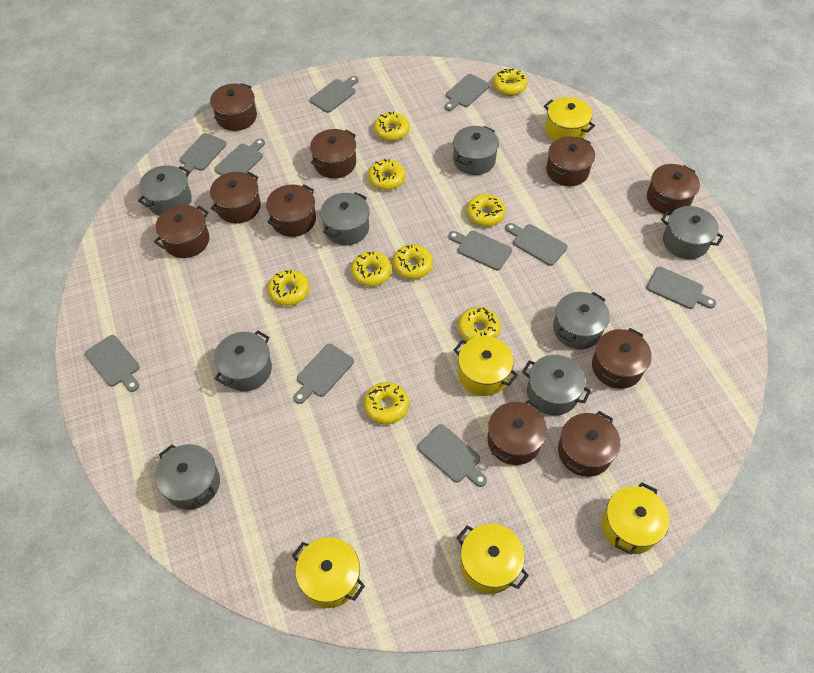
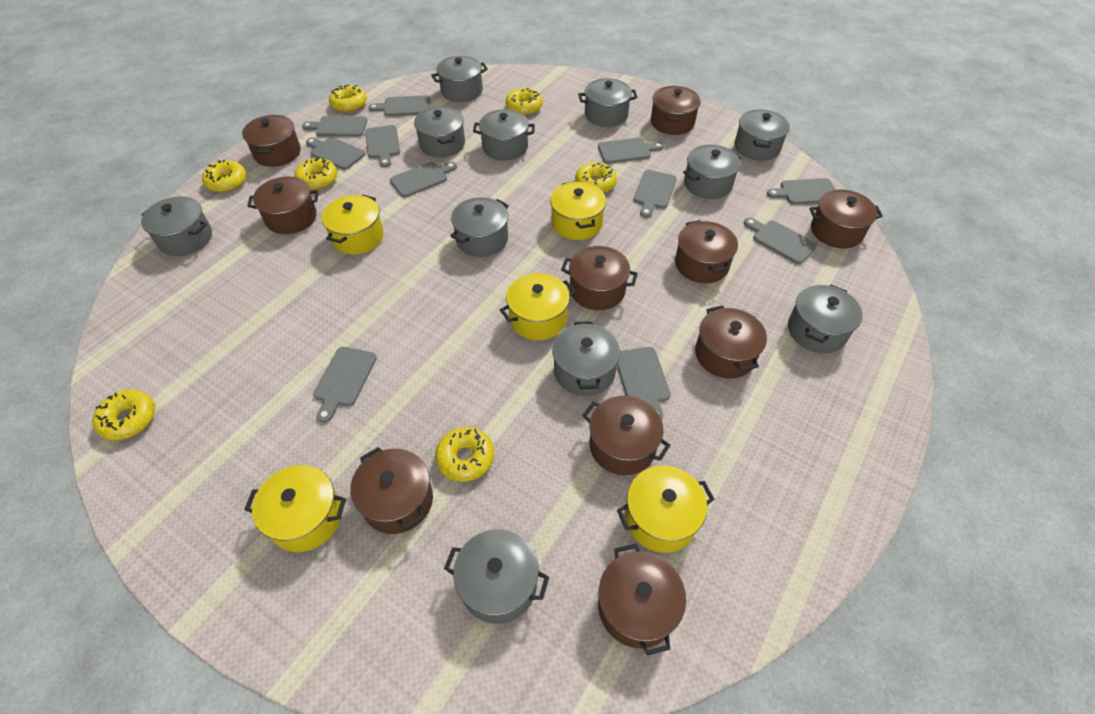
grey cutting board: 10 -> 11
grey pot: 8 -> 11
yellow donut: 9 -> 7

